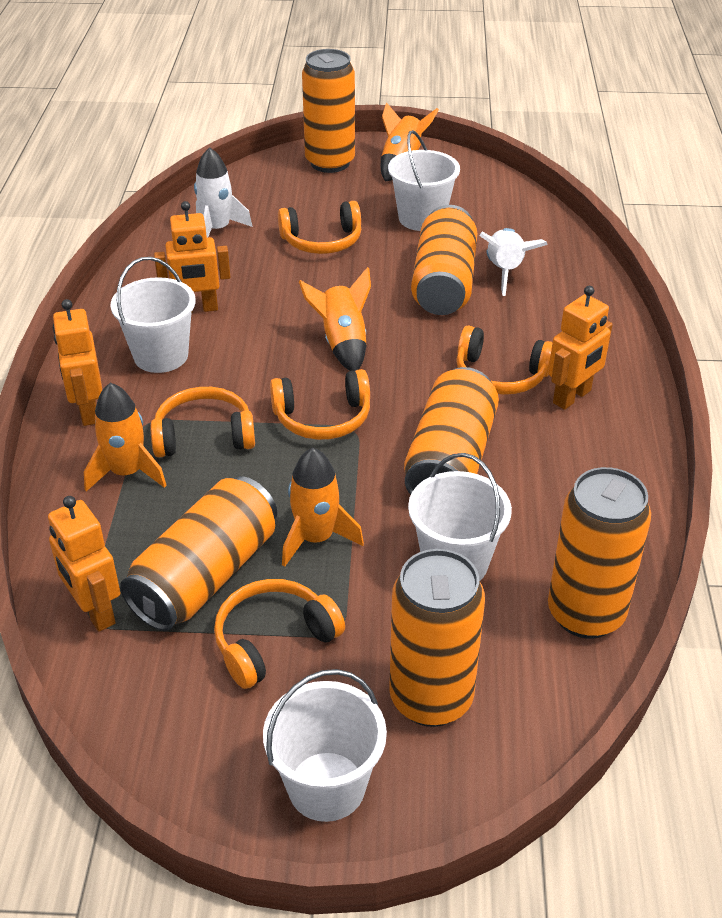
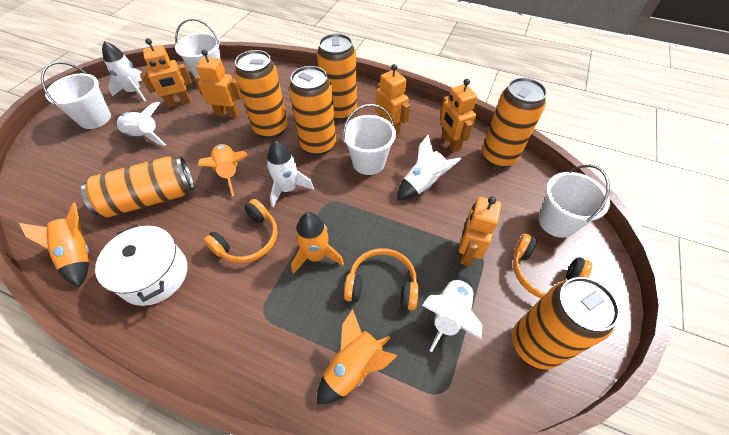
orange headphones: 5 -> 3
orange robot: 4 -> 5
white pot: 0 -> 1
white rocket: 2 -> 5

